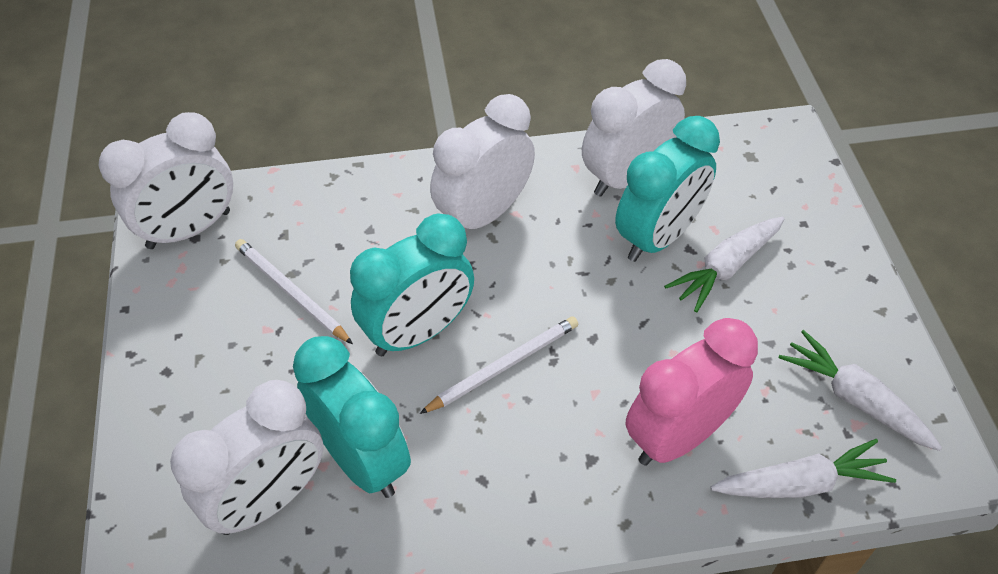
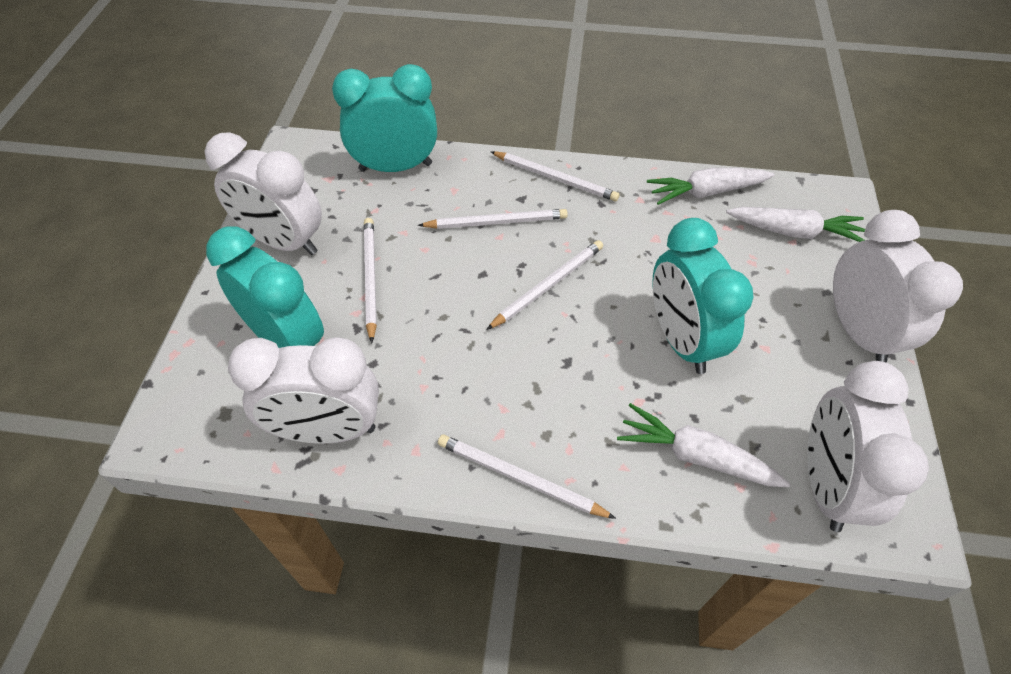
pink clock: 1 -> 0
white pencil: 2 -> 5

